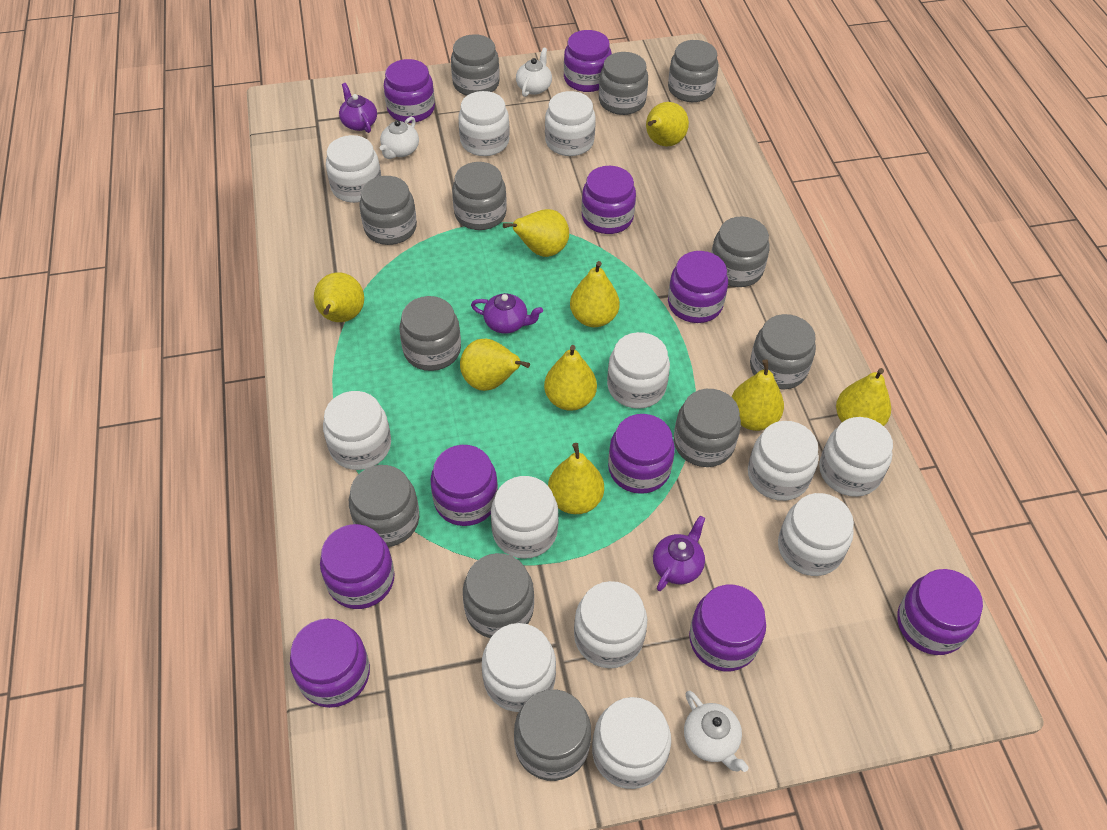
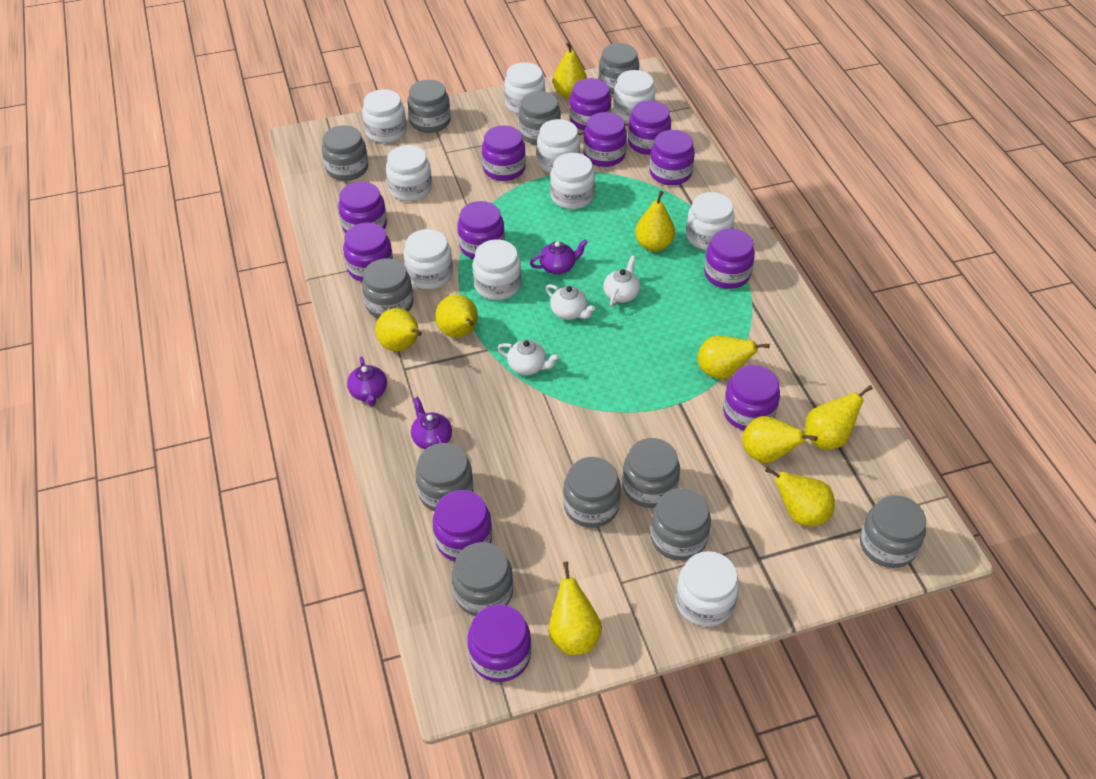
grey jar: 12 -> 11
purple jar: 10 -> 12
white jar: 12 -> 10

